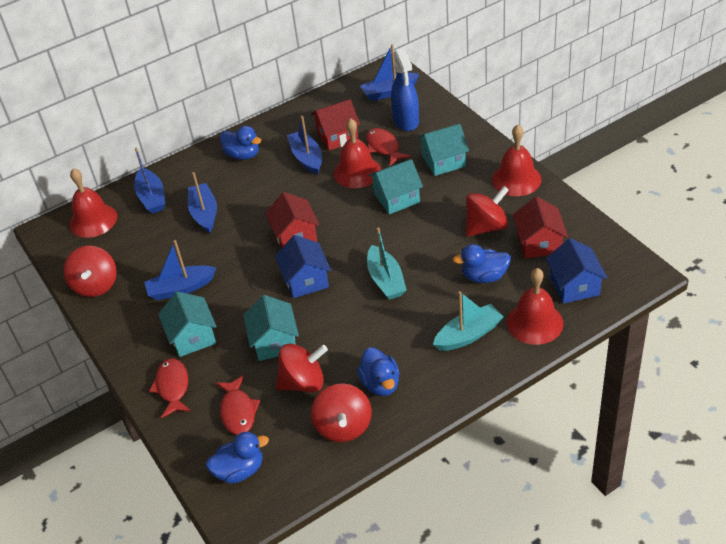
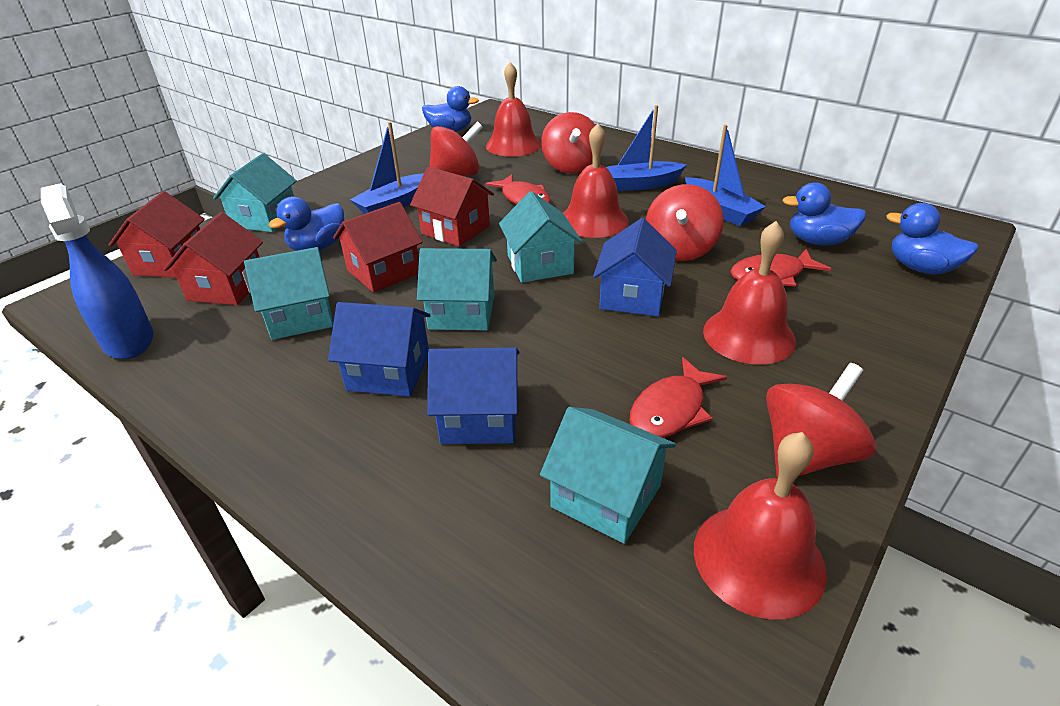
blue boat: 5 -> 3
blue house: 2 -> 3
red house: 3 -> 4
turquoise boat: 2 -> 0
turquoise house: 4 -> 5

